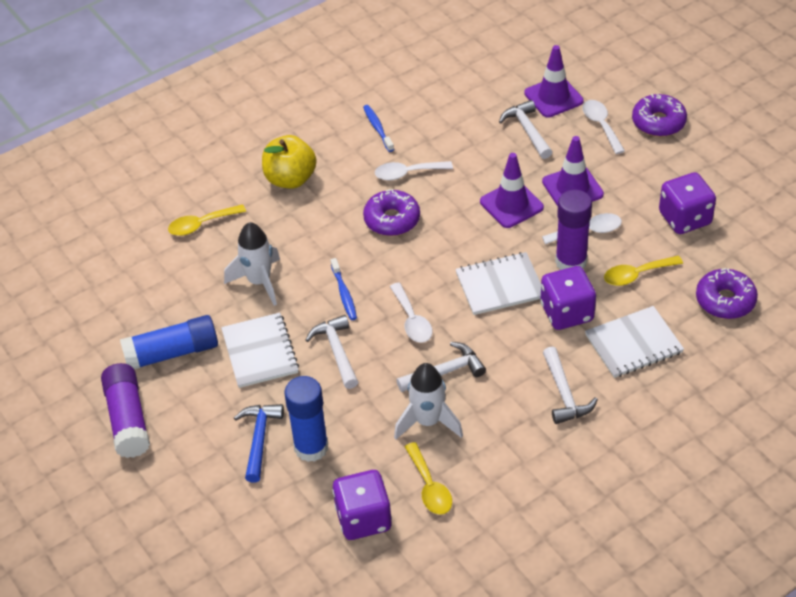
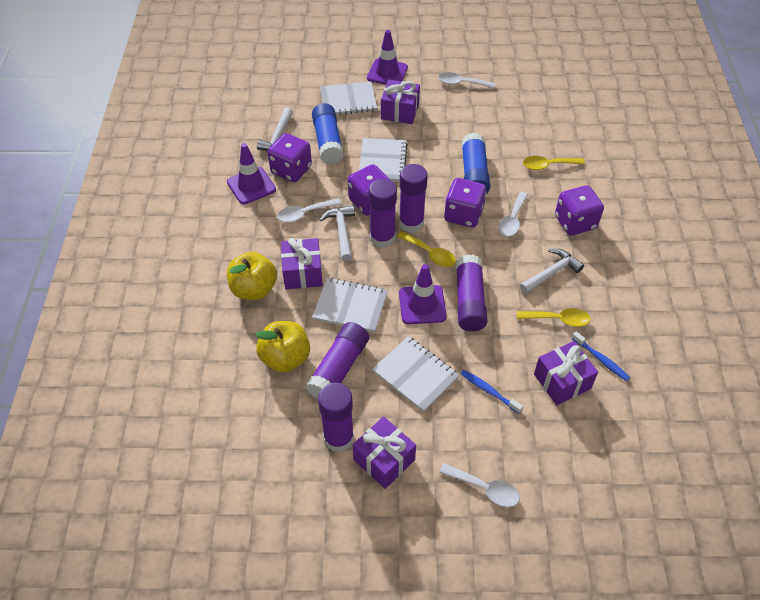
blue hammer: 1 -> 0
purple dice: 3 -> 4
purple donut: 3 -> 0
purple gift: 0 -> 4
purple glue stick: 2 -> 5
white hammer: 4 -> 3
white notebook: 3 -> 4
white rocket: 2 -> 0
yellow apple: 1 -> 2

